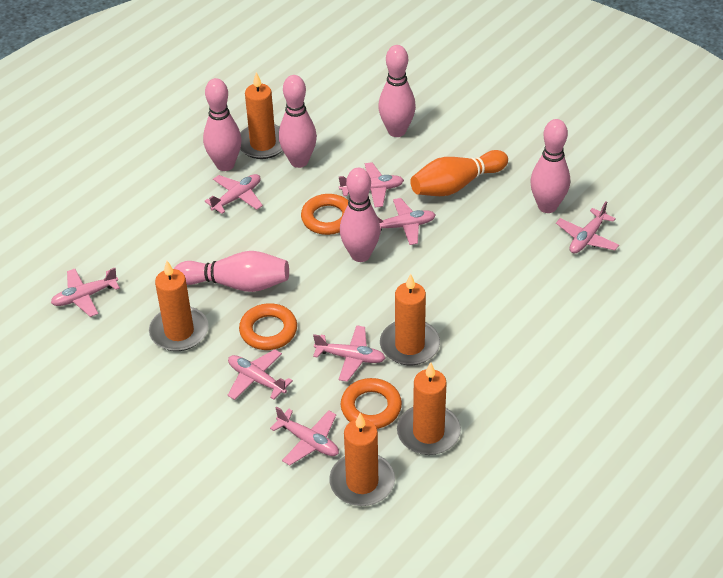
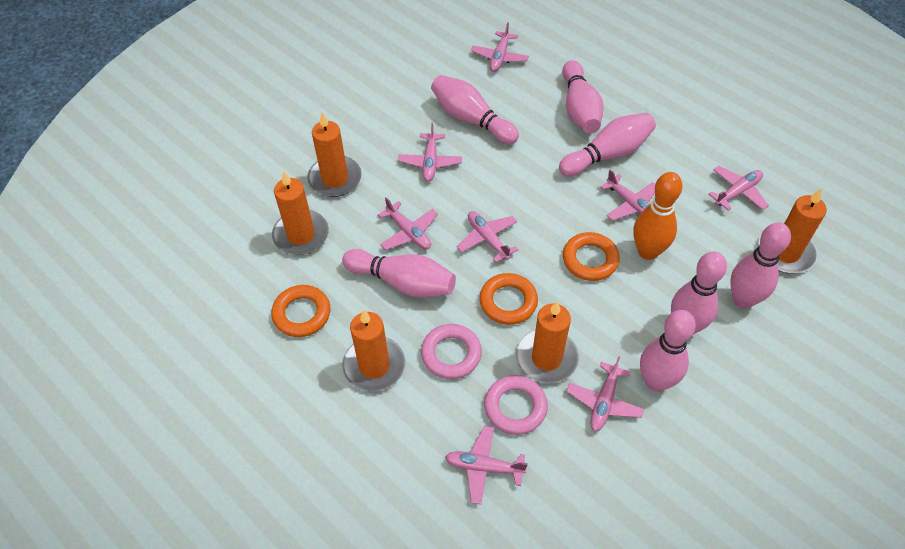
pink bowling pin: 6 -> 7
pink ring: 0 -> 2

